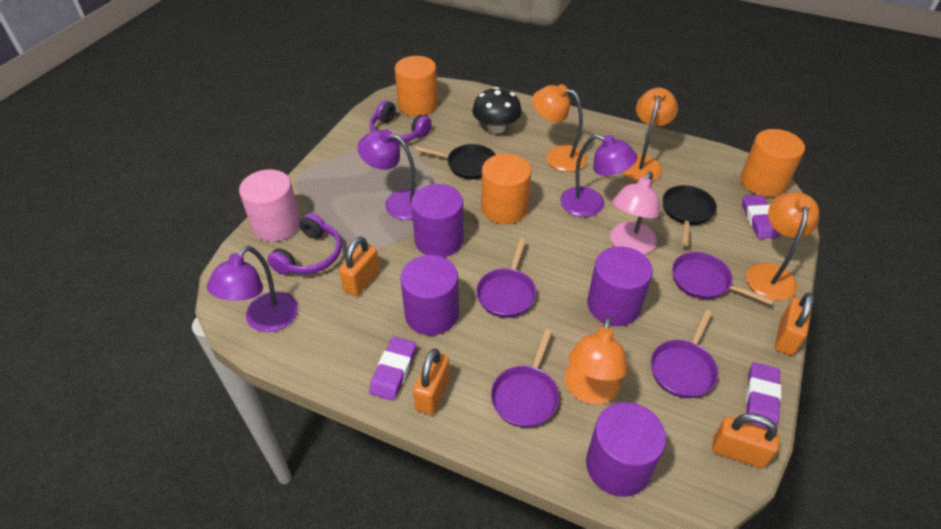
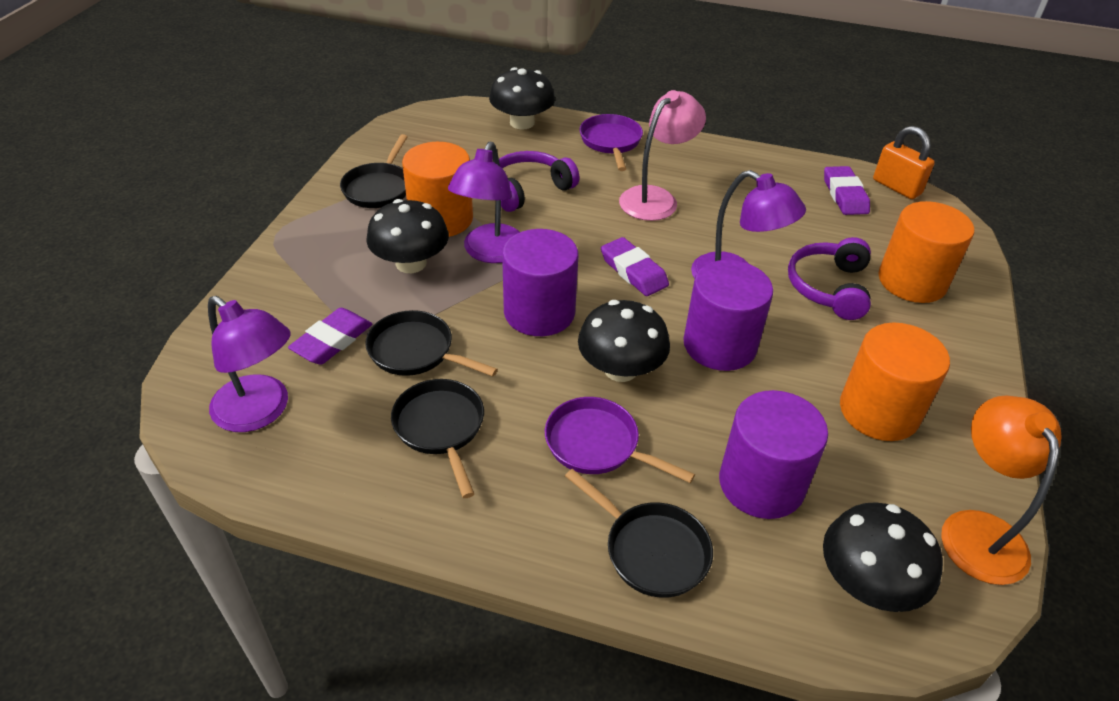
black mushroom: 1 -> 4
black pan: 2 -> 4
orange lamp: 4 -> 1
orange padlock: 4 -> 1
pink cylinder: 1 -> 0
purple cylinder: 4 -> 3
purple pan: 4 -> 2

